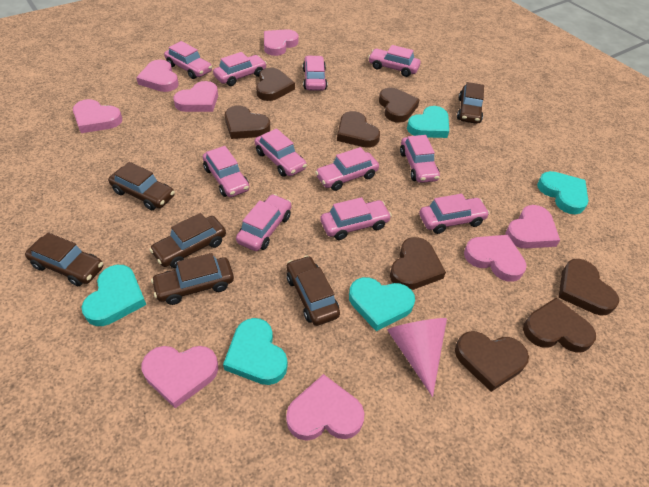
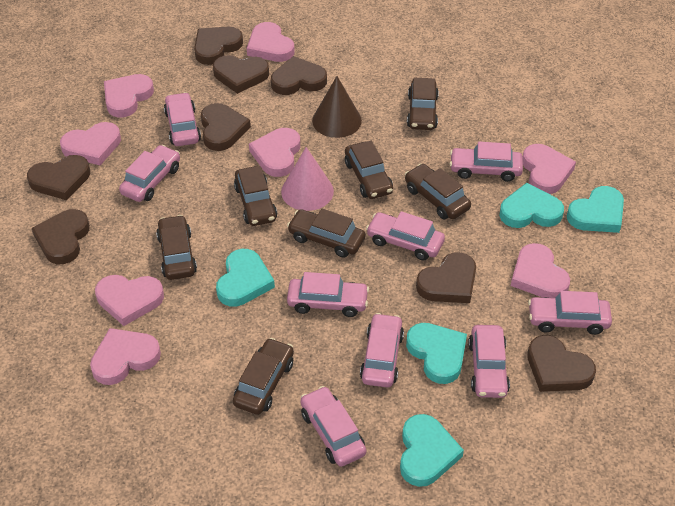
brown car: 6 -> 7
brown cone: 0 -> 1
pink car: 11 -> 9

